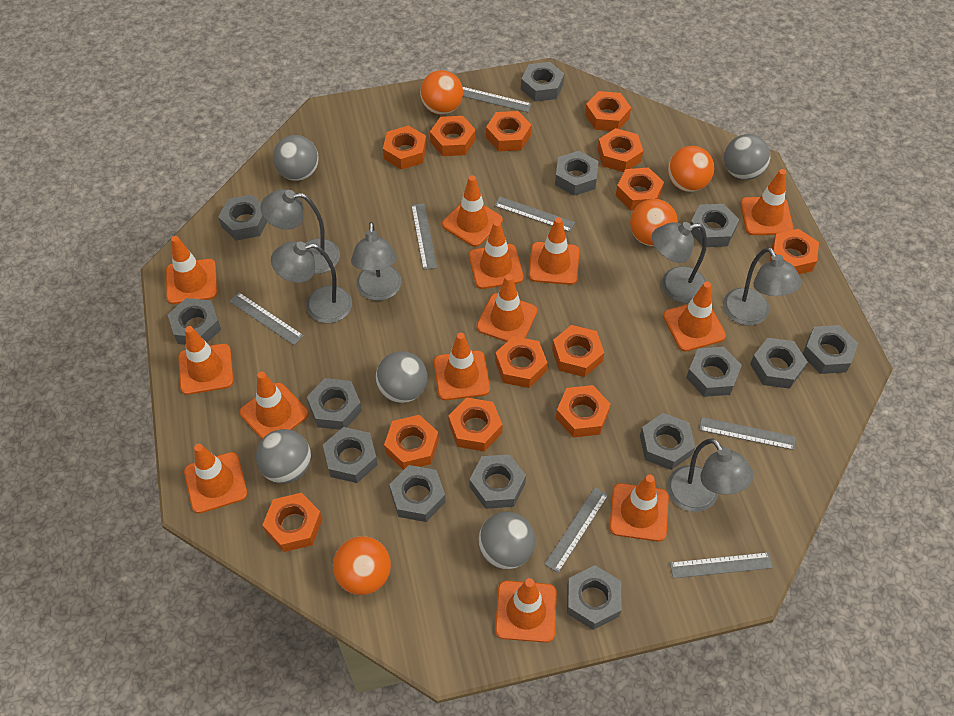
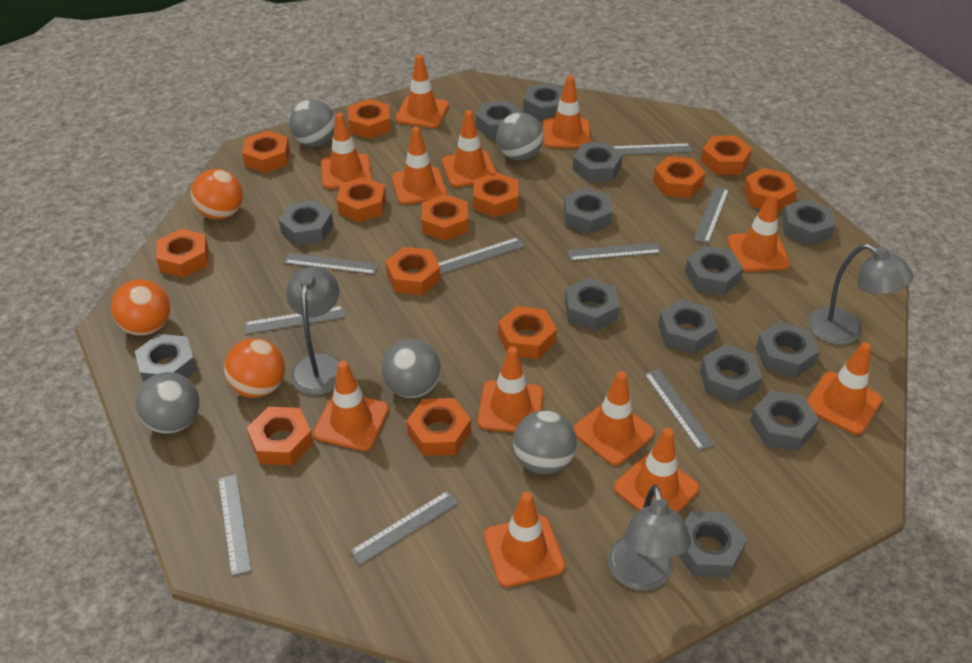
grey lamp: 6 -> 3
grey ruler: 7 -> 9
orange ball: 4 -> 3
orange traffic cone: 13 -> 12

